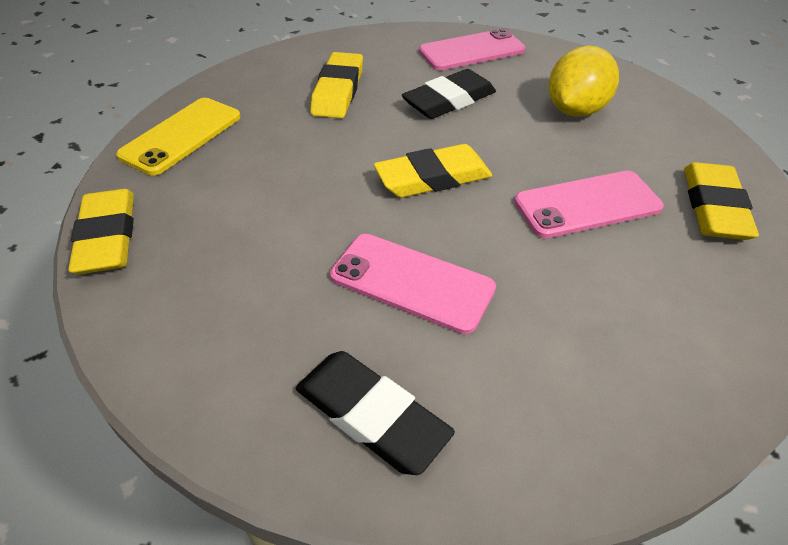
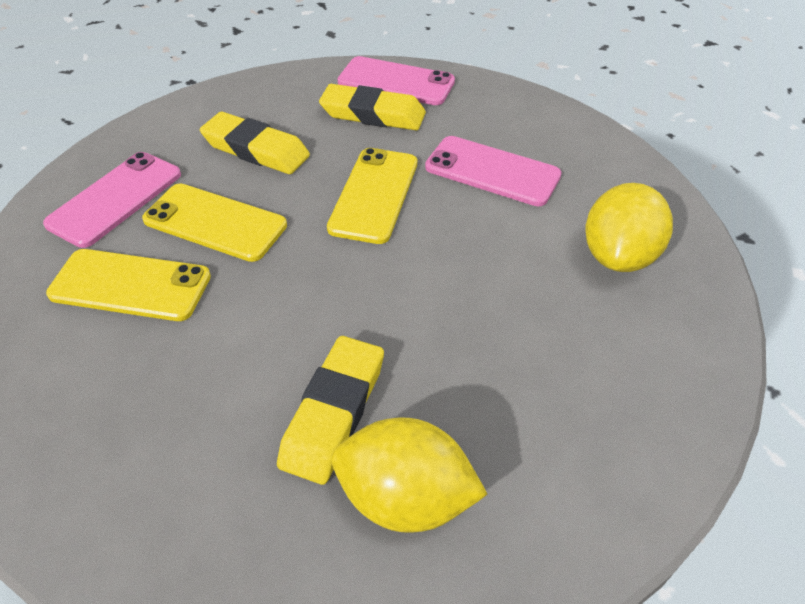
black eraser: 2 -> 0
yellow eraser: 4 -> 3
yellow lemon: 1 -> 2
yellow phone: 1 -> 3

